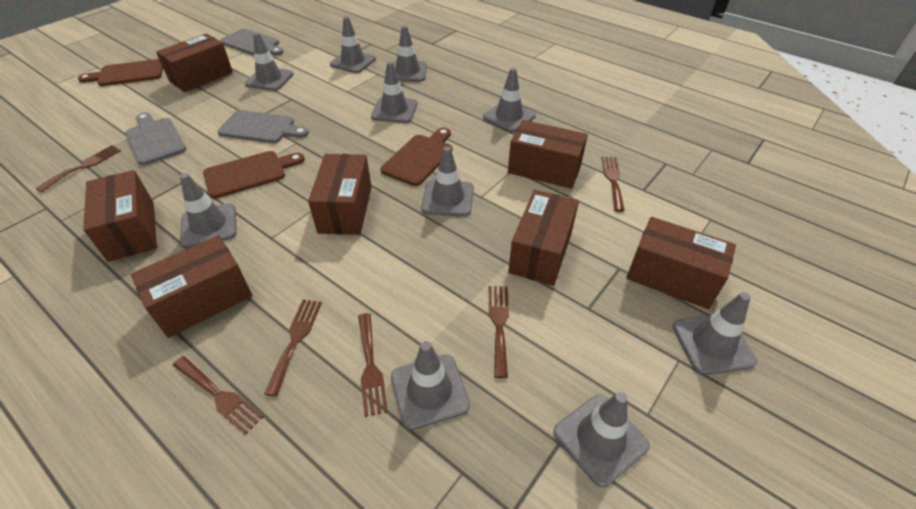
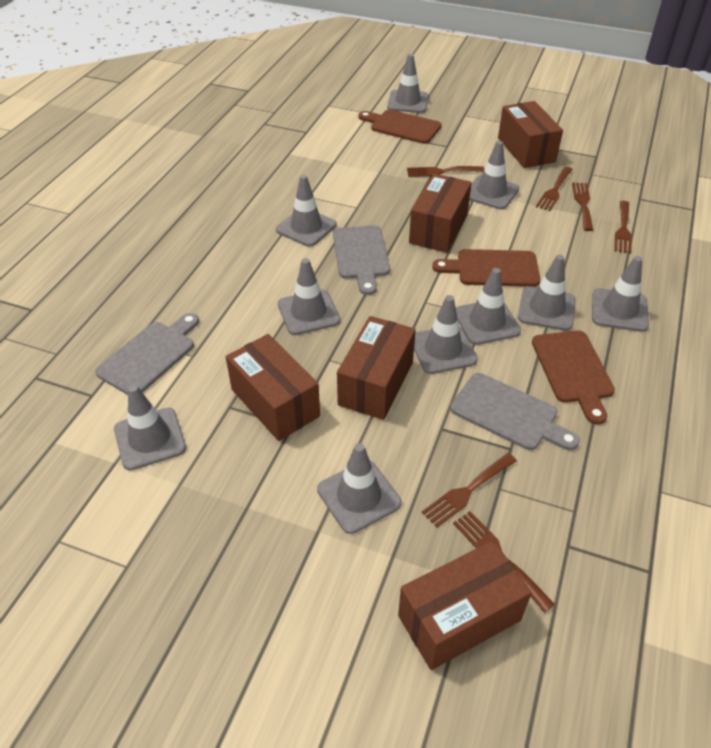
brown box: 7 -> 5

